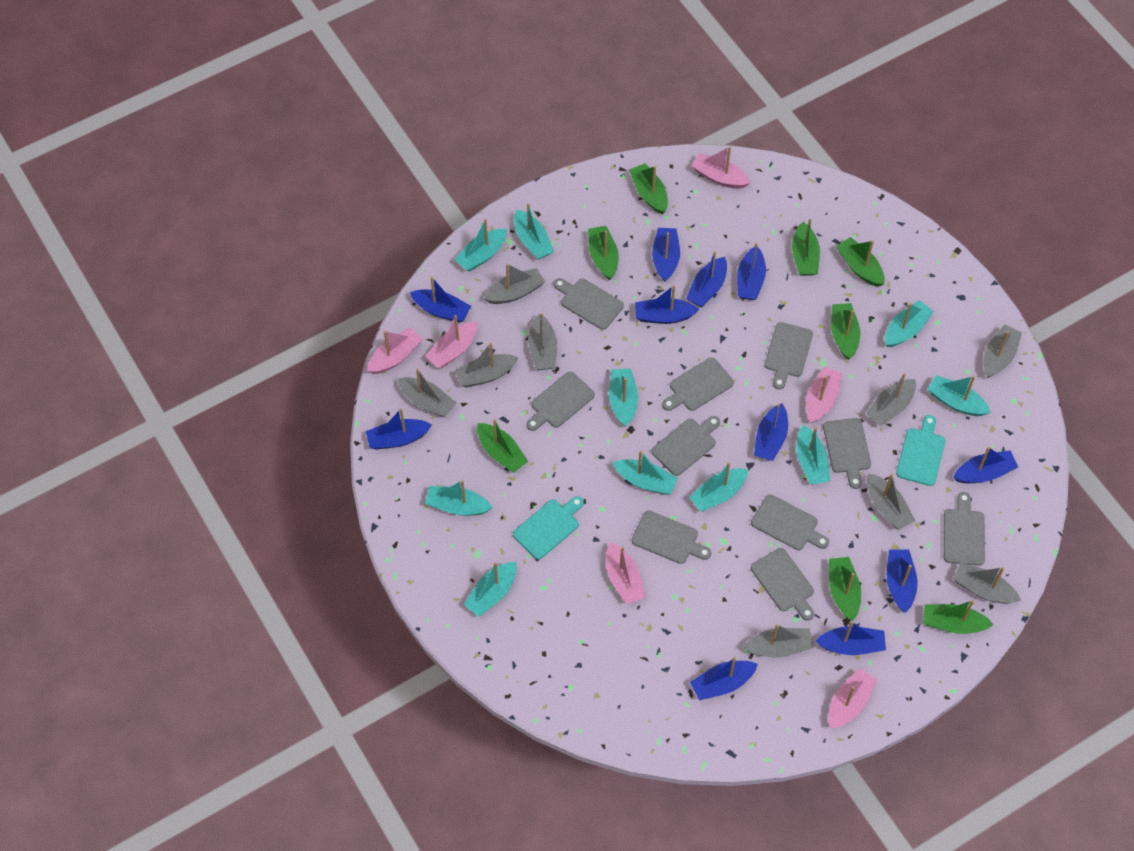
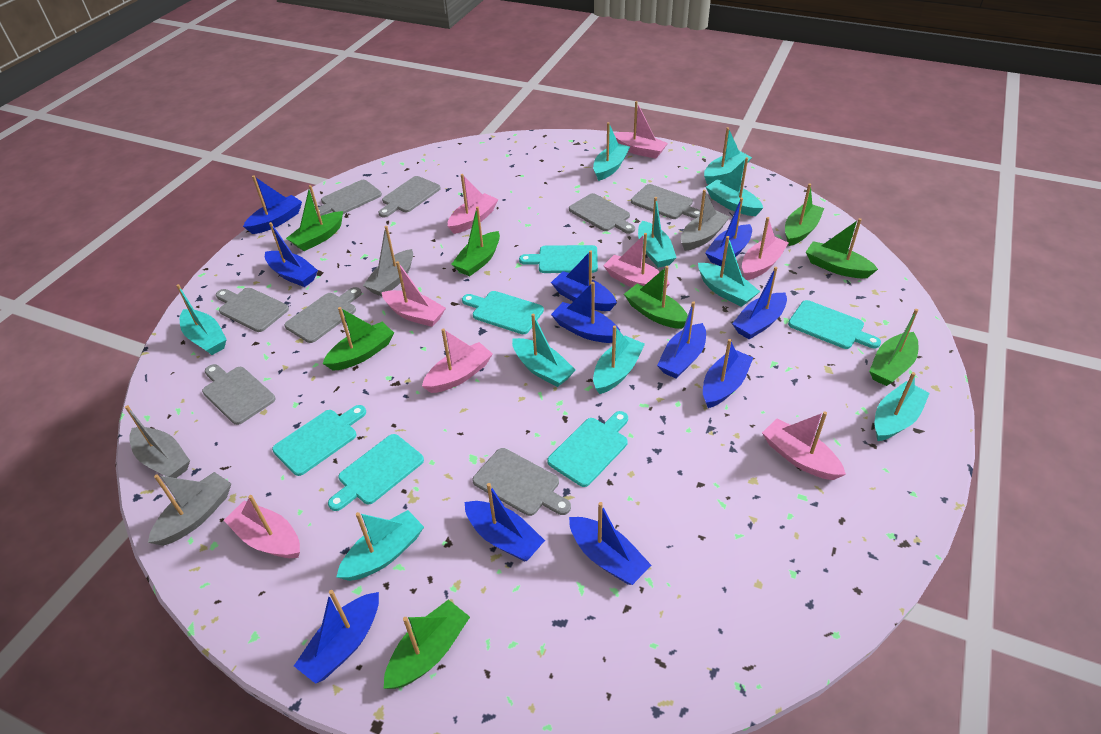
grey boat: 9 -> 4
grey cutting board: 10 -> 8
pink boat: 6 -> 8
turquoise cutting board: 2 -> 6

